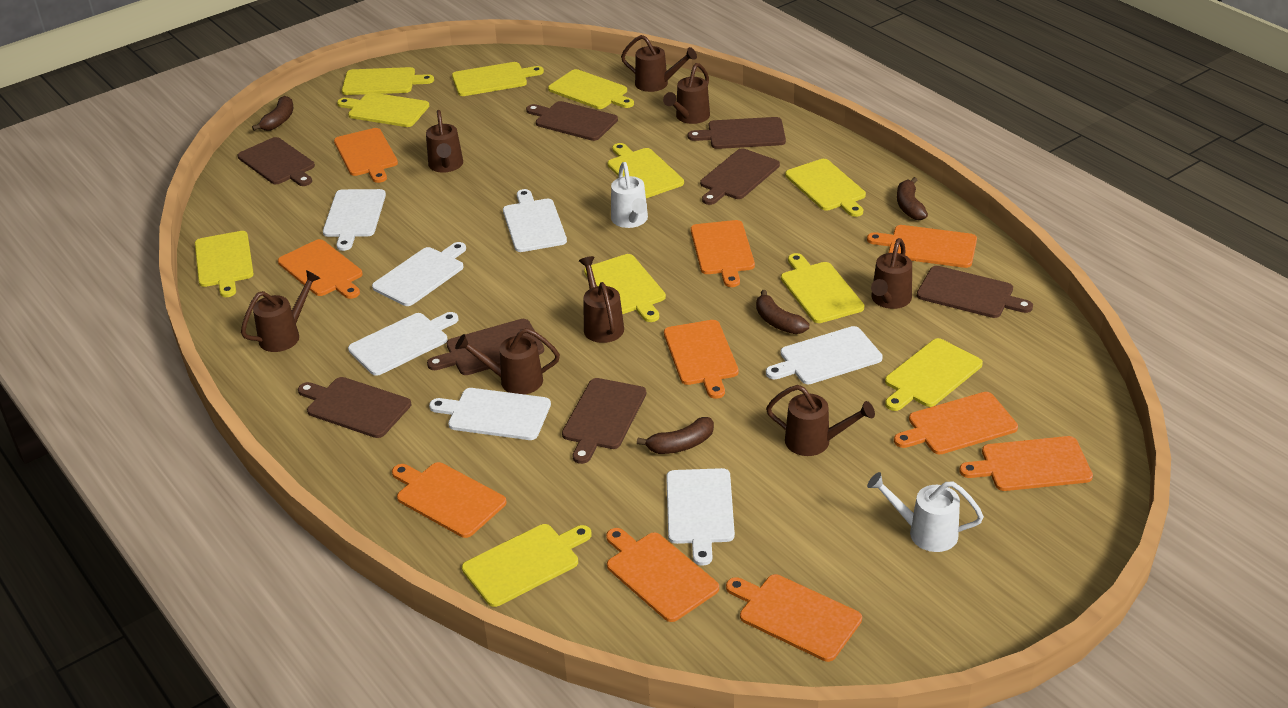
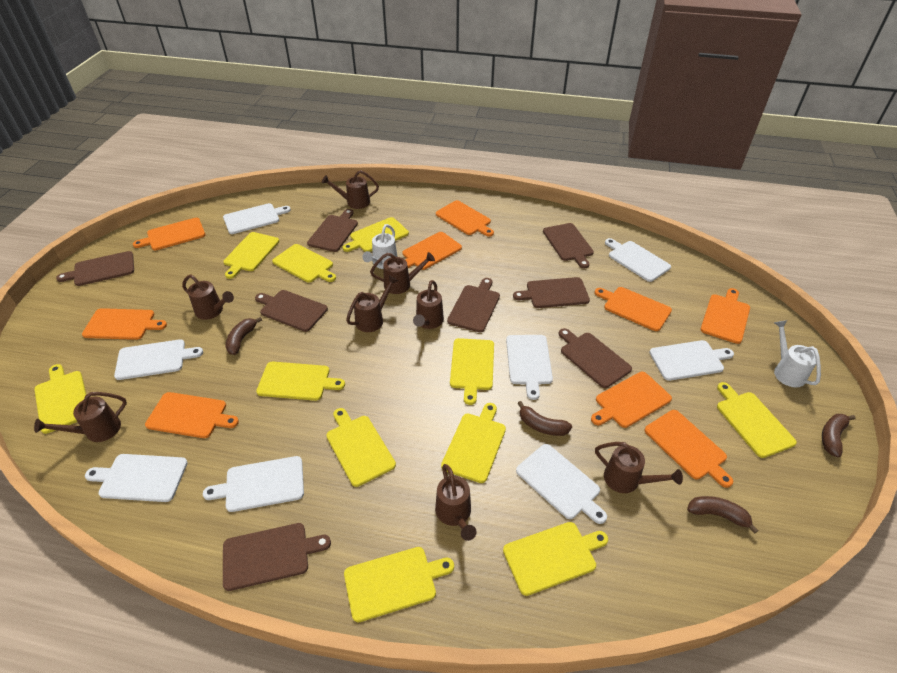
orange cutting board: 10 -> 9
white cutting board: 7 -> 8

